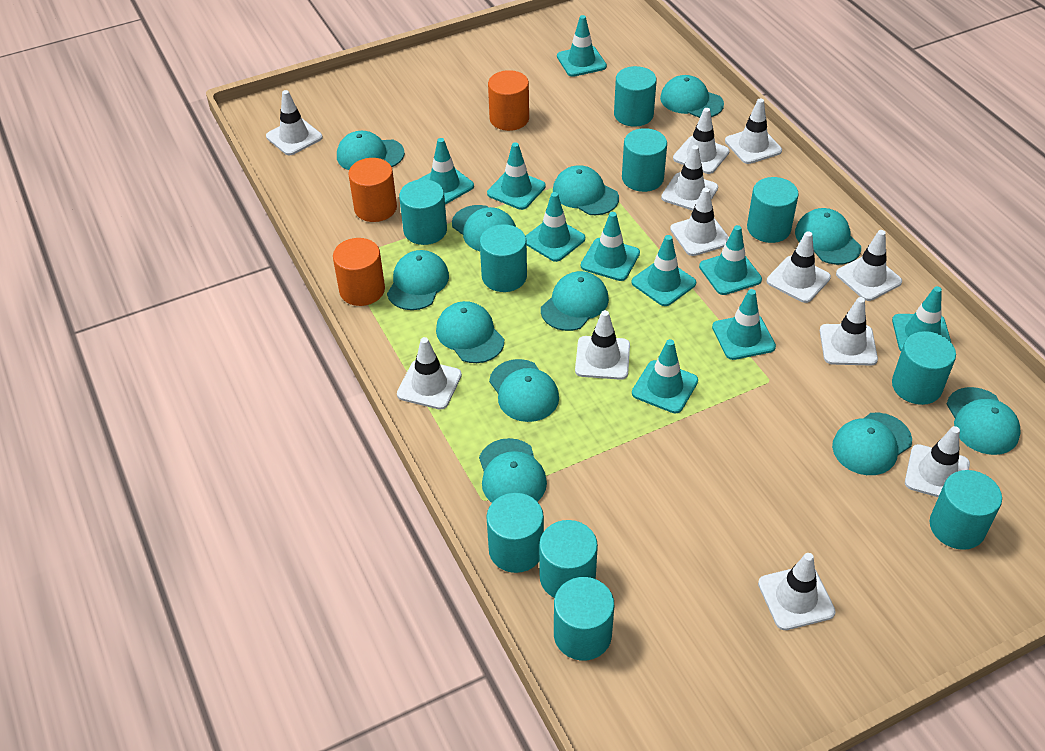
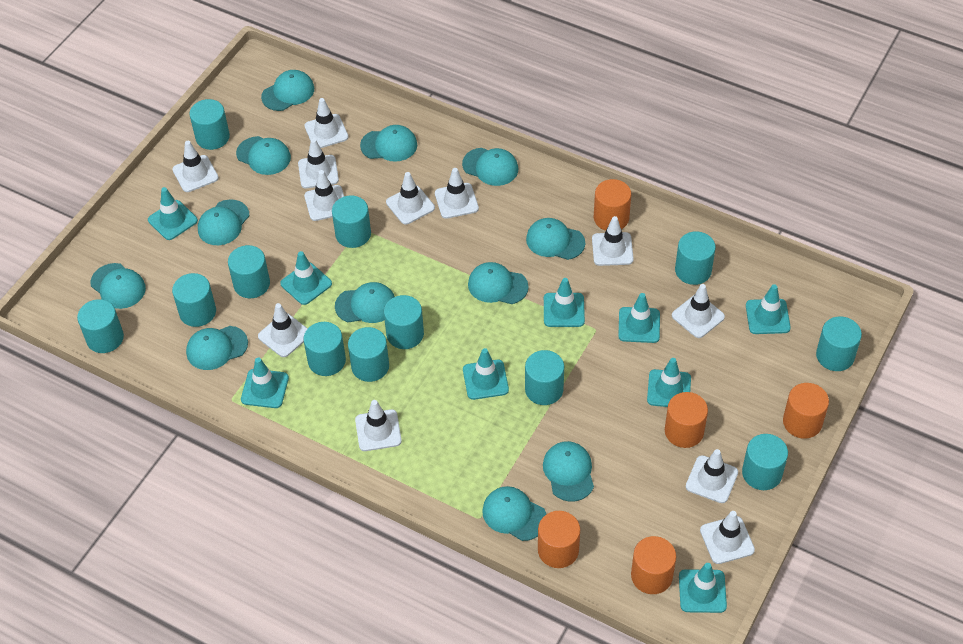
orange cylinder: 3 -> 5
turquoise cylinder: 10 -> 12
turquoise traffic cone: 10 -> 9

